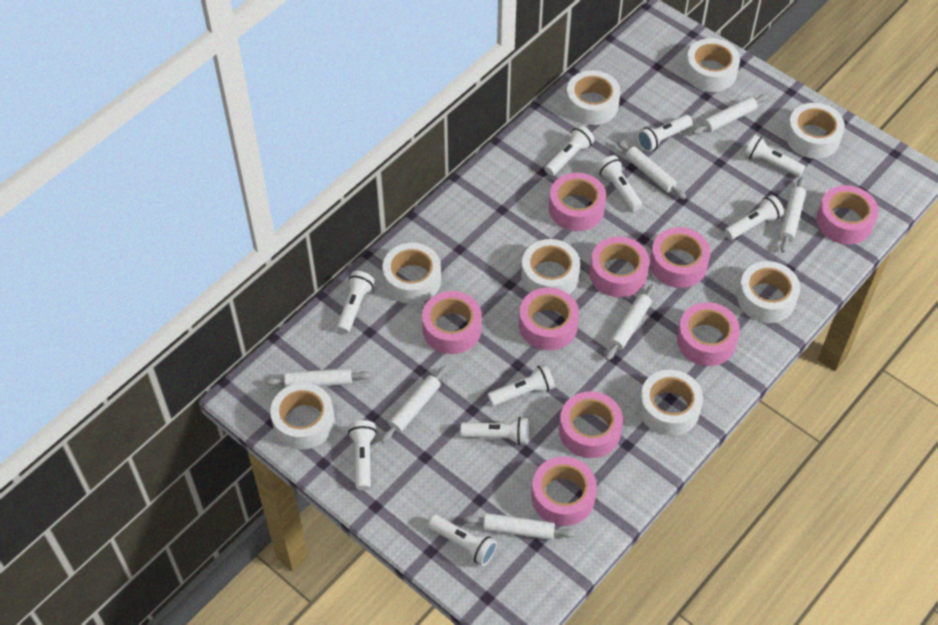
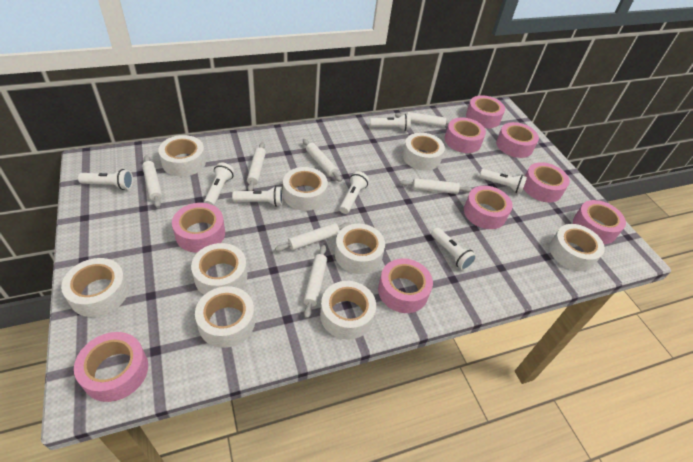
white flashlight: 10 -> 7
white tape: 8 -> 9

